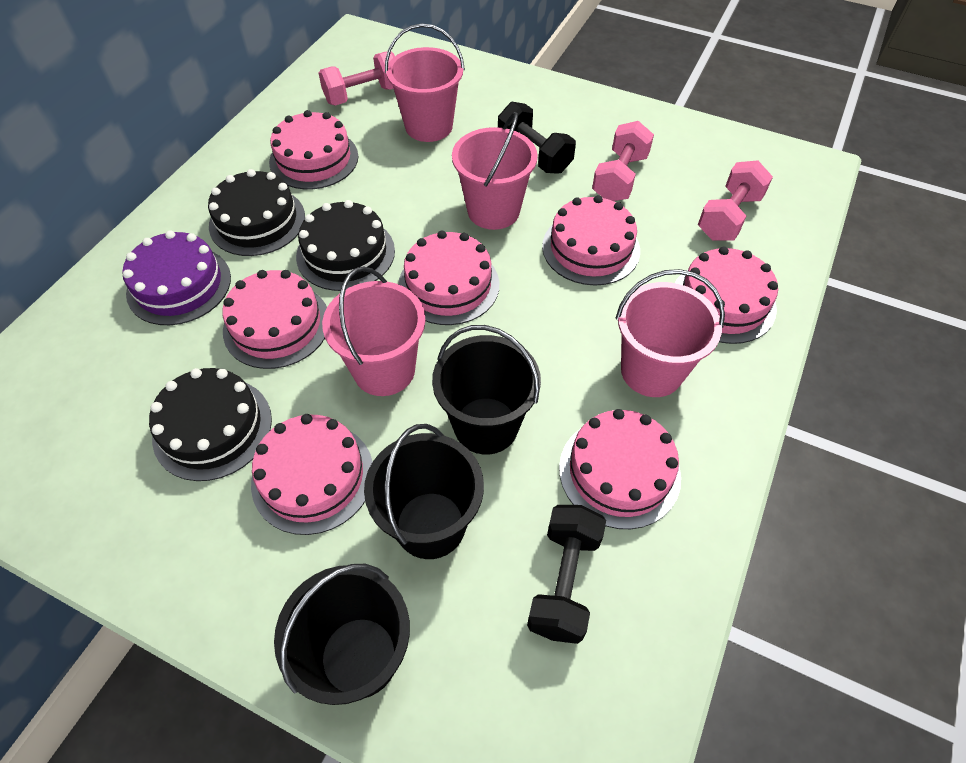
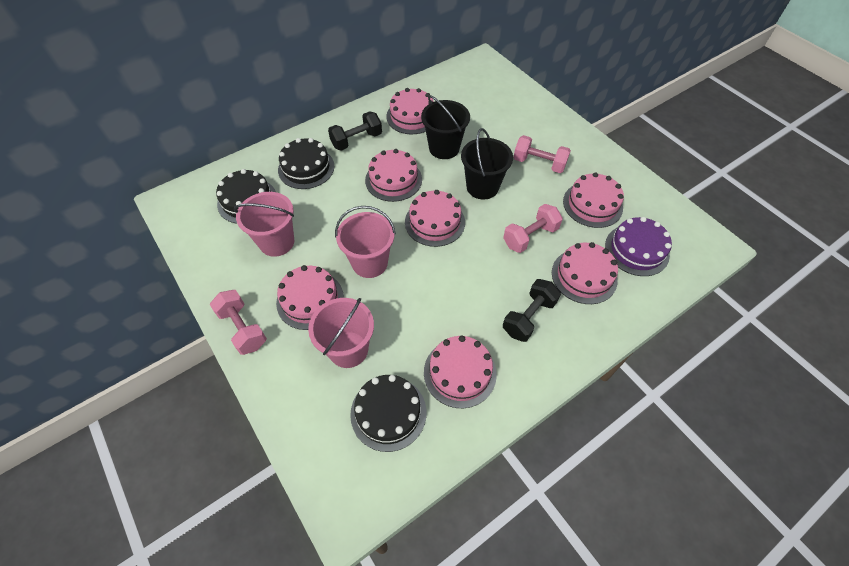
black bucket: 3 -> 2
pink bucket: 4 -> 3

